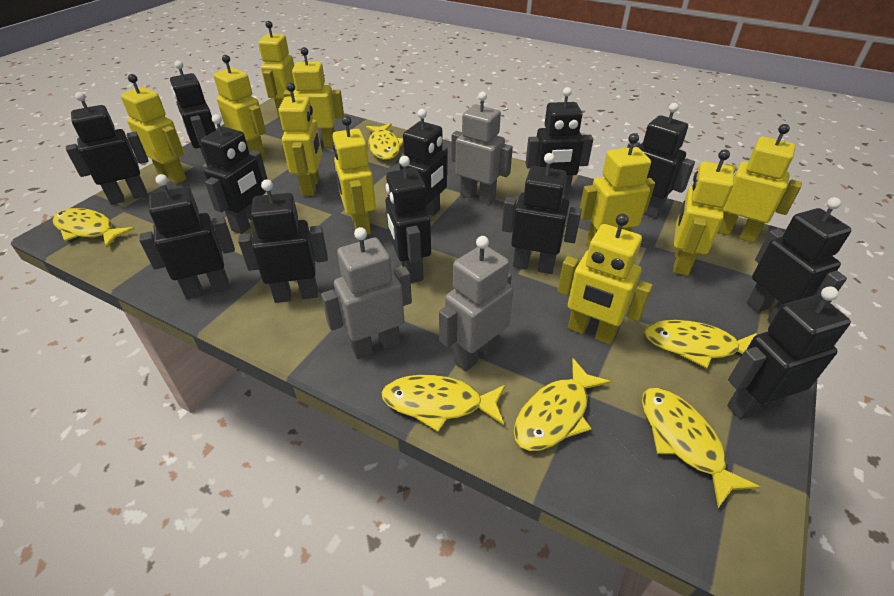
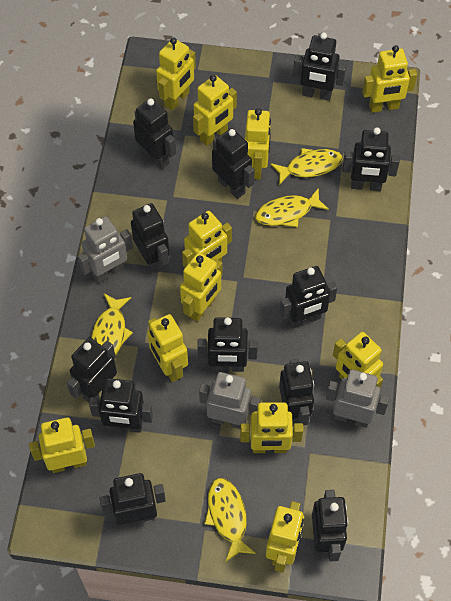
yellow fish: 6 -> 4
yellow robot: 10 -> 11

